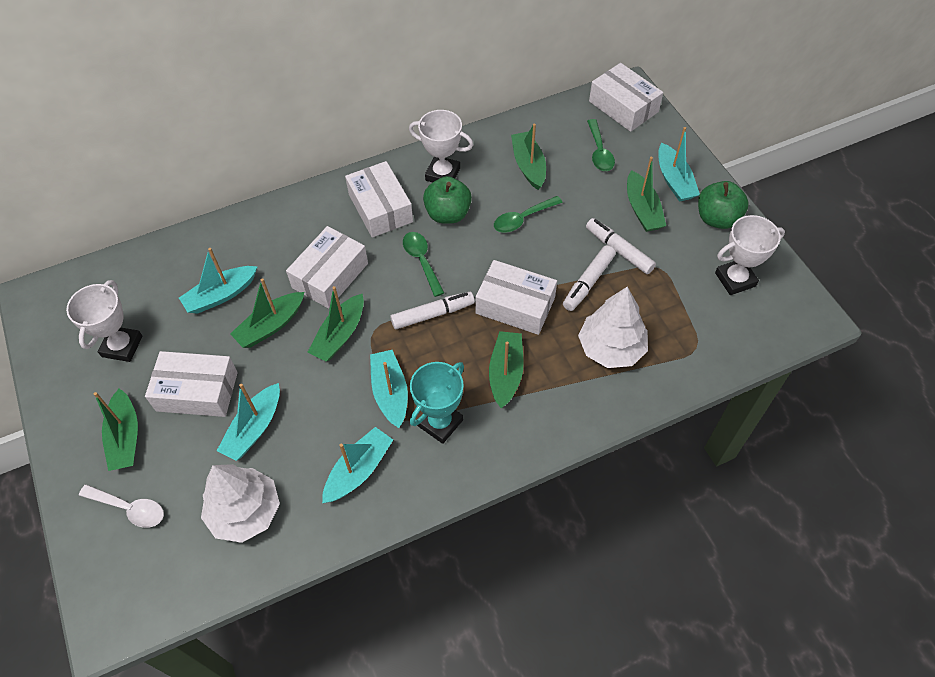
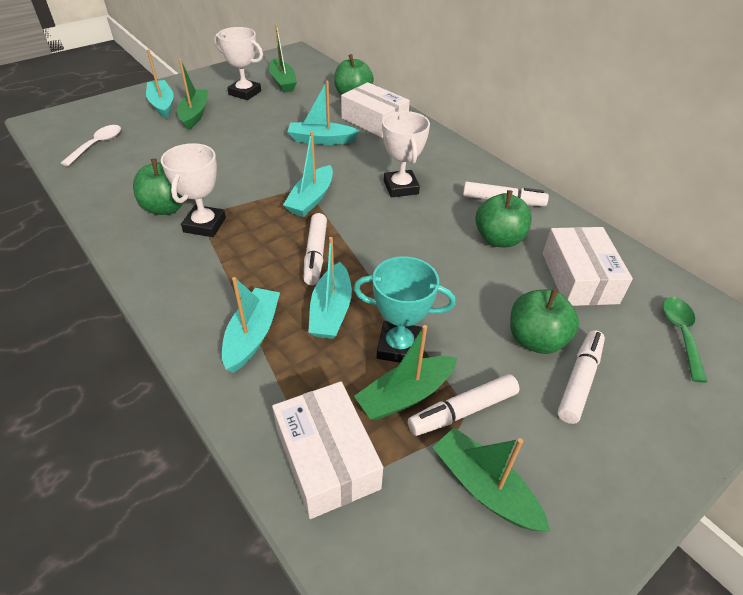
green apple: 2 -> 4
green boat: 6 -> 4
green spoon: 3 -> 1
white box: 5 -> 3
white marker: 3 -> 4
white tree: 2 -> 0

